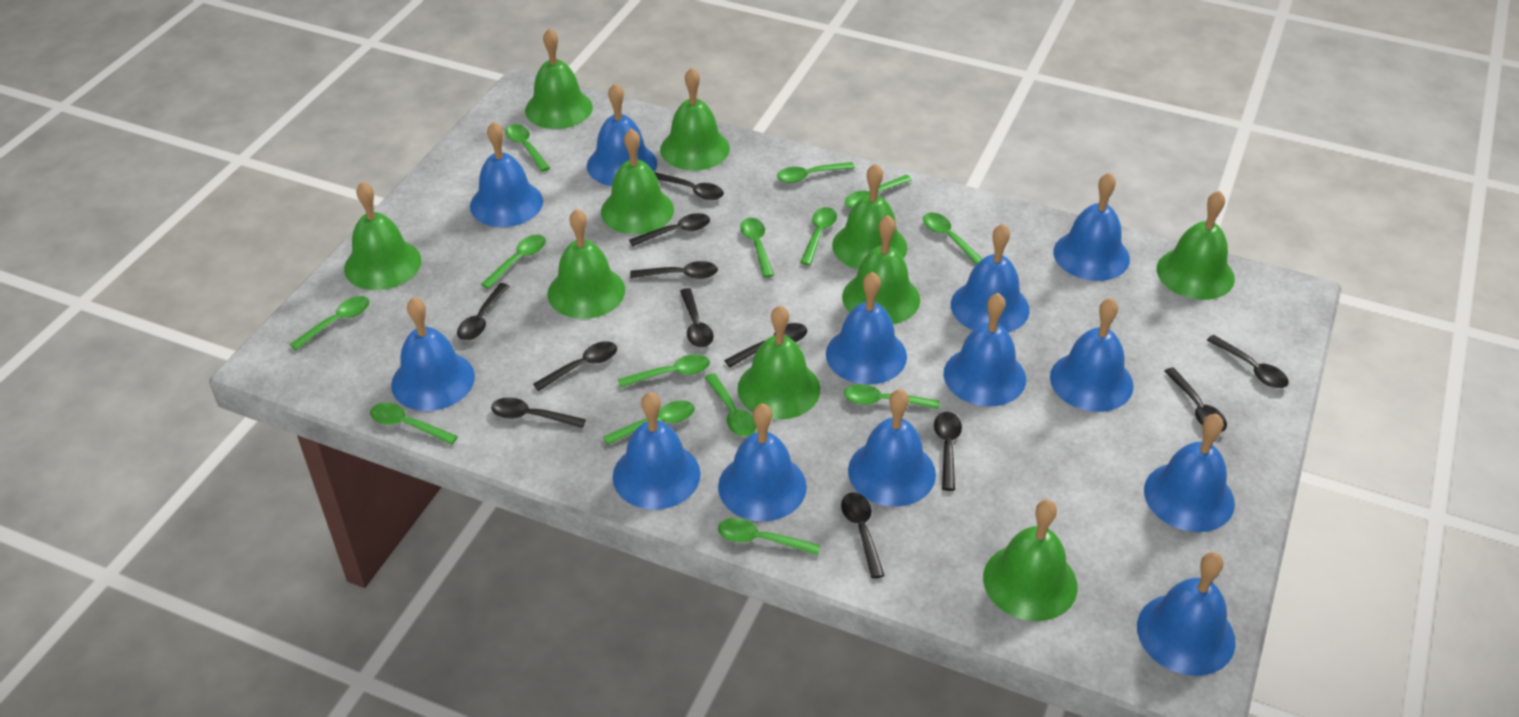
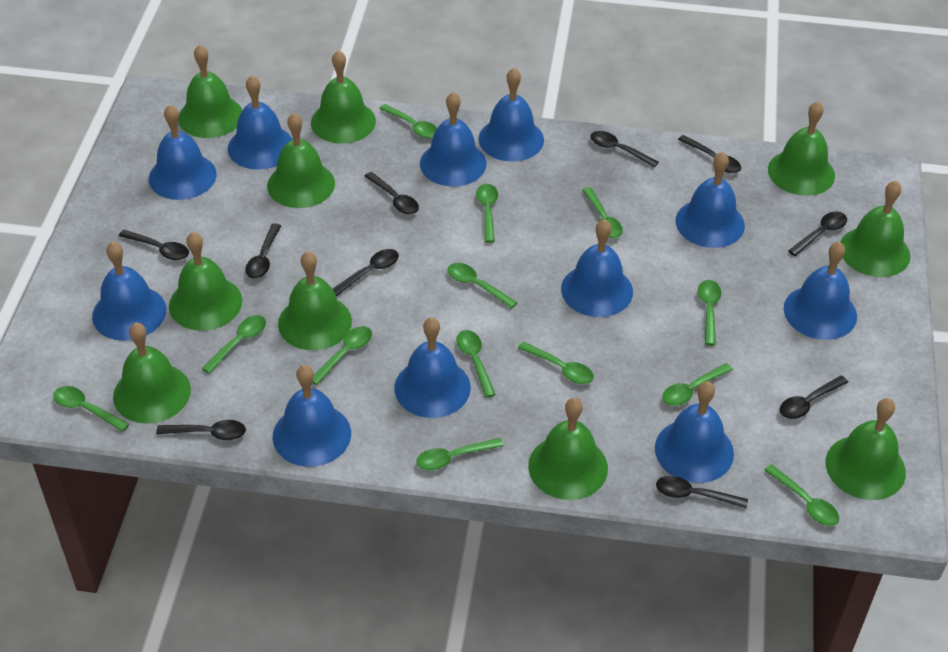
black spoon: 12 -> 10
blue bell: 13 -> 11
green spoon: 14 -> 13

